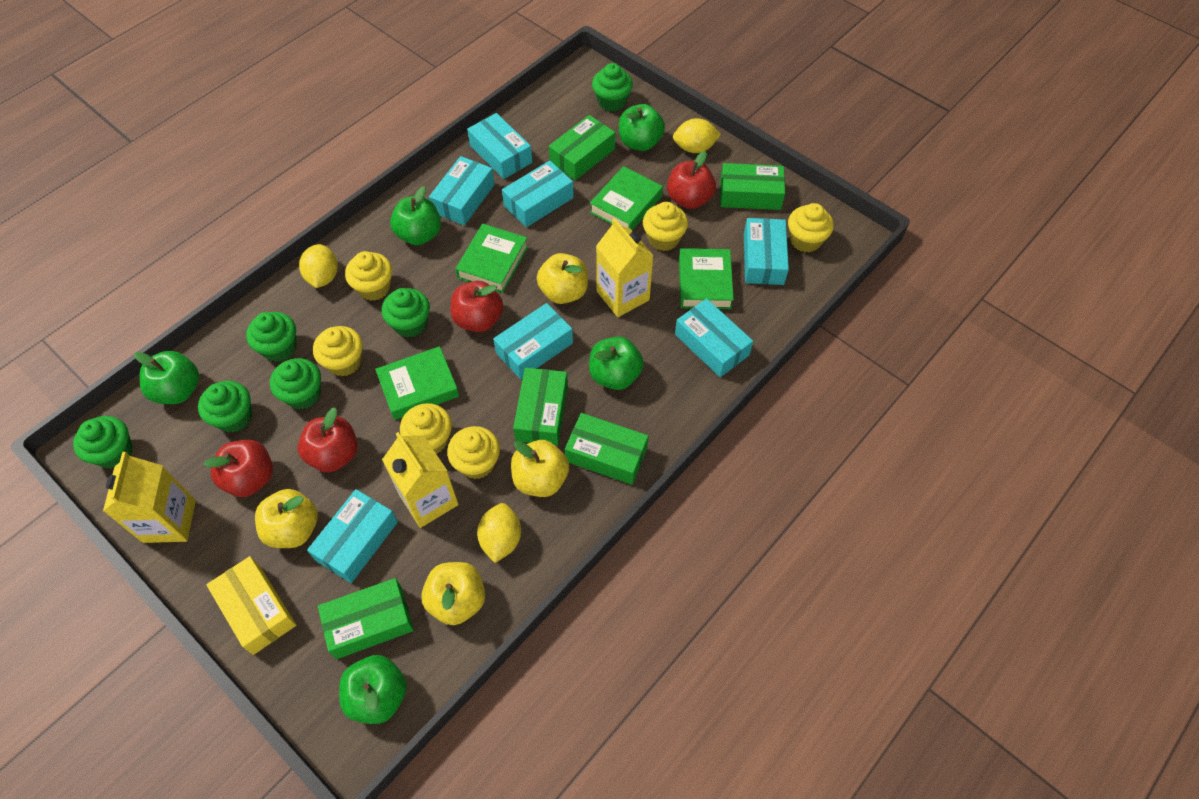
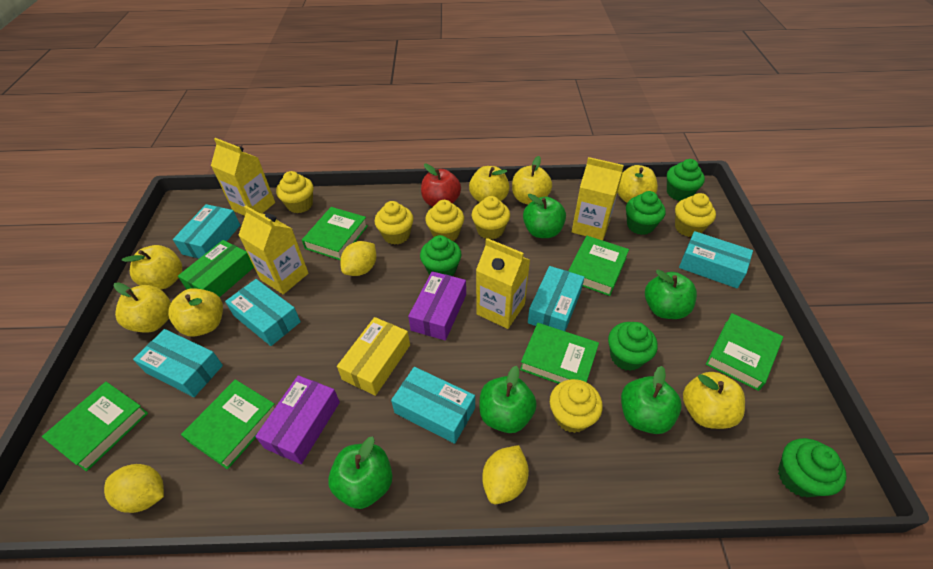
green book: 4 -> 6
green box: 5 -> 1
green cupcake: 6 -> 5
purple box: 0 -> 2
red apple: 4 -> 1
turquoise box: 7 -> 6
yellow apple: 4 -> 7
yellow carton: 3 -> 4

